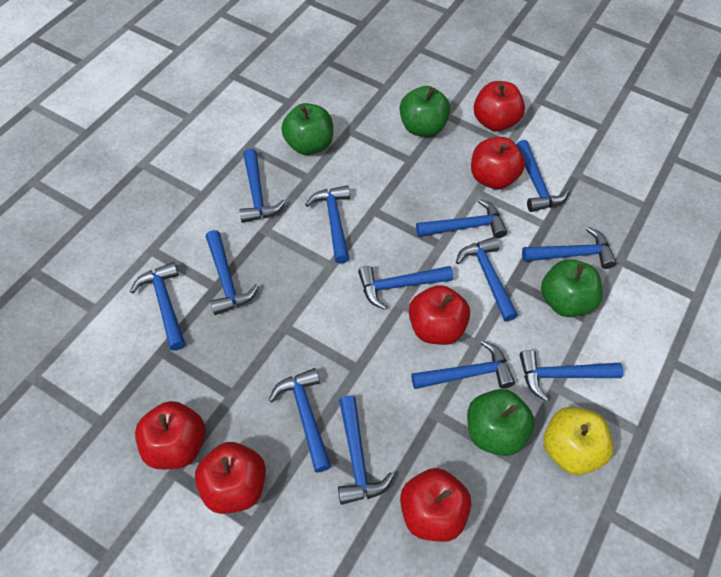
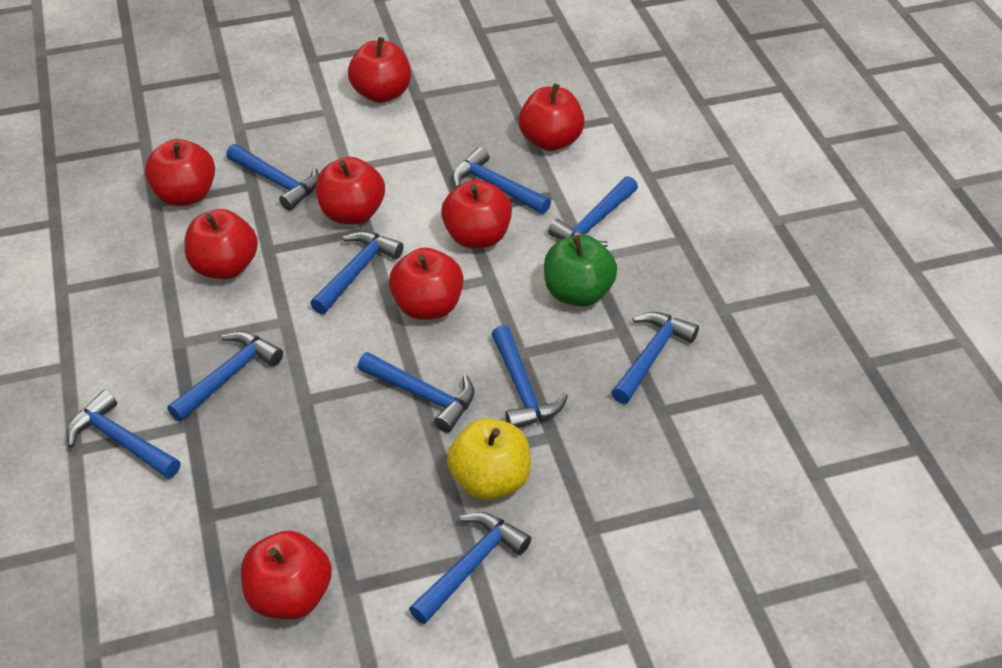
blue hammer: 13 -> 10
green apple: 4 -> 1
red apple: 6 -> 8

